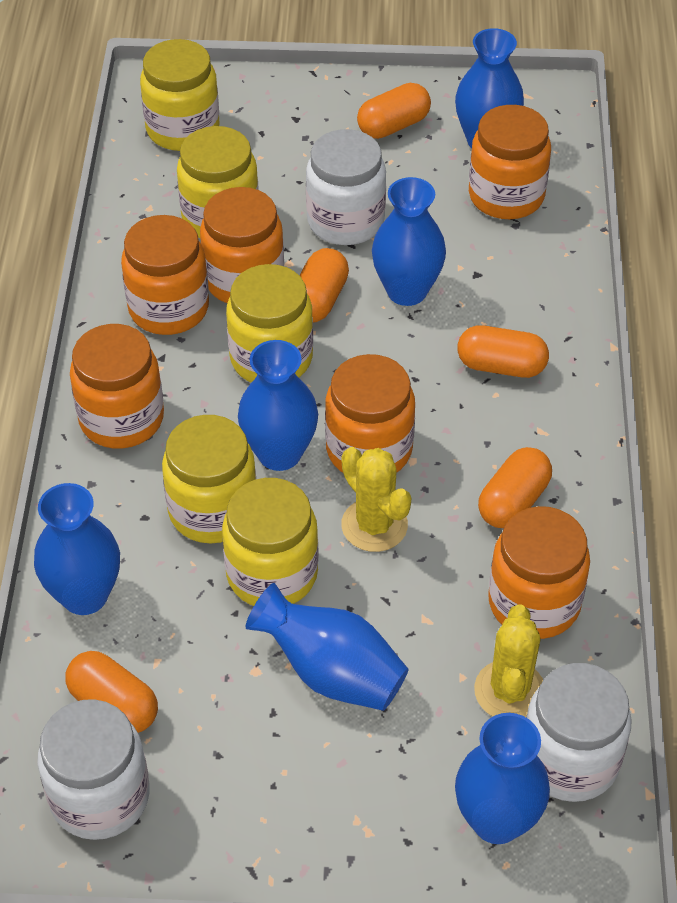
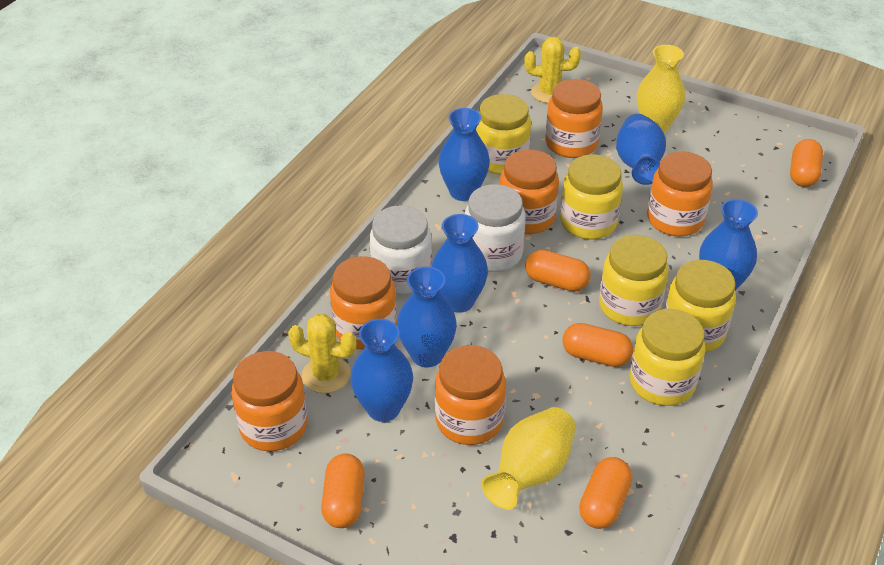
white jar: 3 -> 2
yellow vase: 0 -> 2

